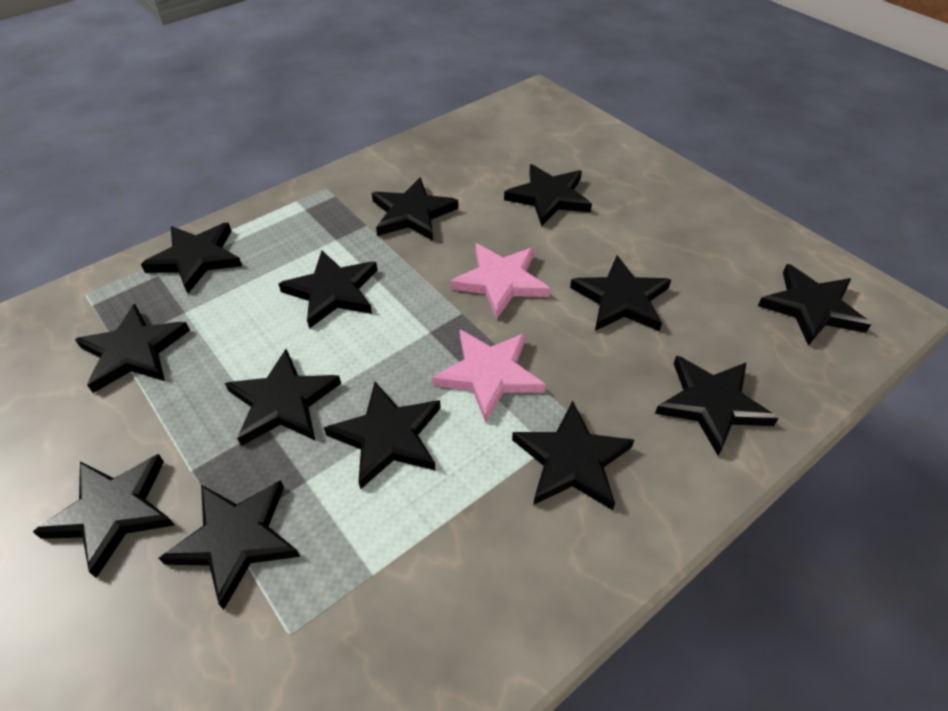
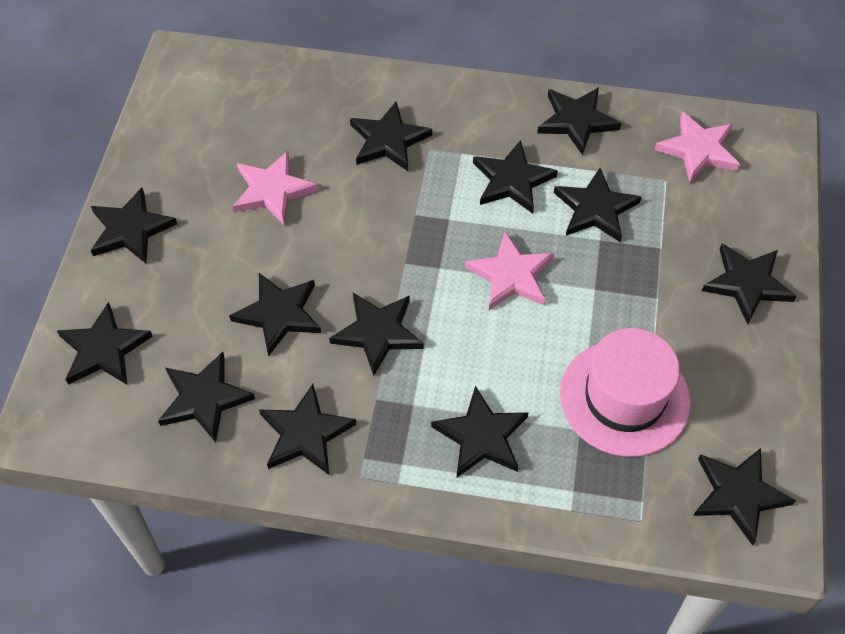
pink hat: 0 -> 1
pink star: 2 -> 3

